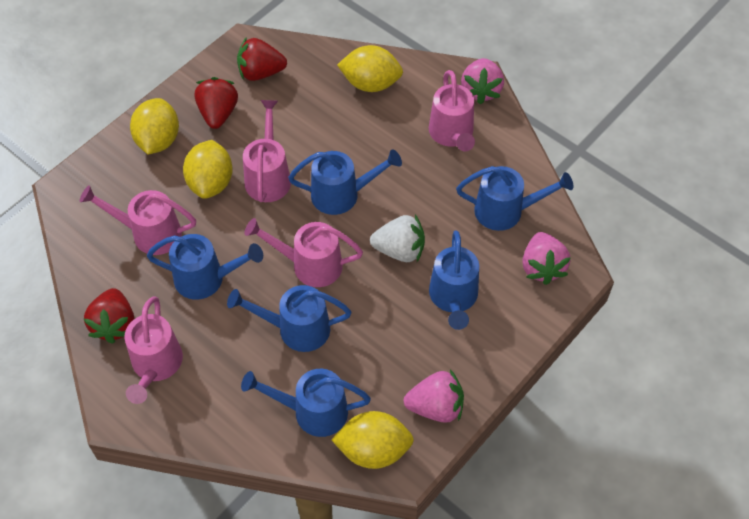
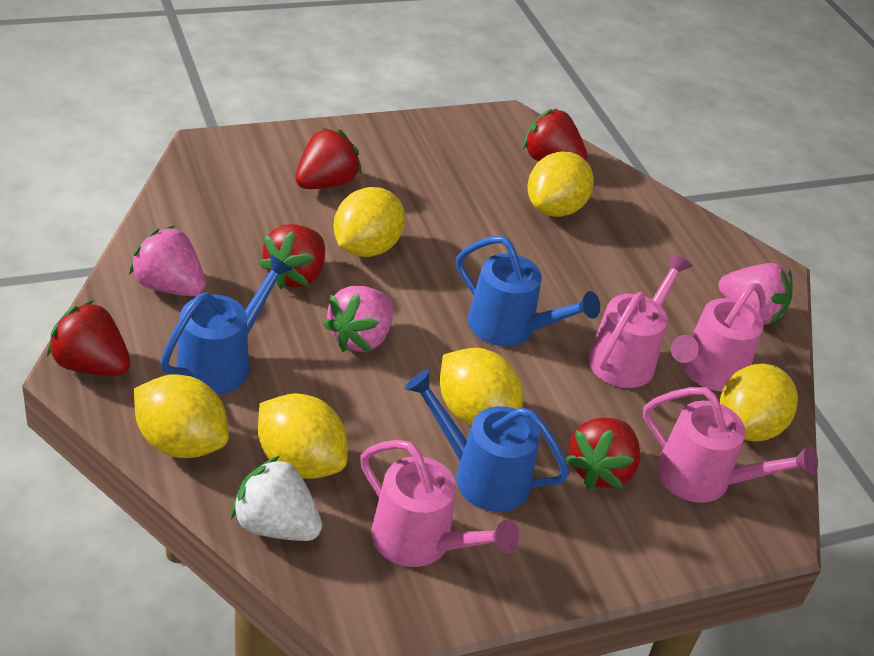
blue watering can: 6 -> 3
pink watering can: 5 -> 4
red strawberry: 3 -> 5
yellow lemon: 4 -> 6

